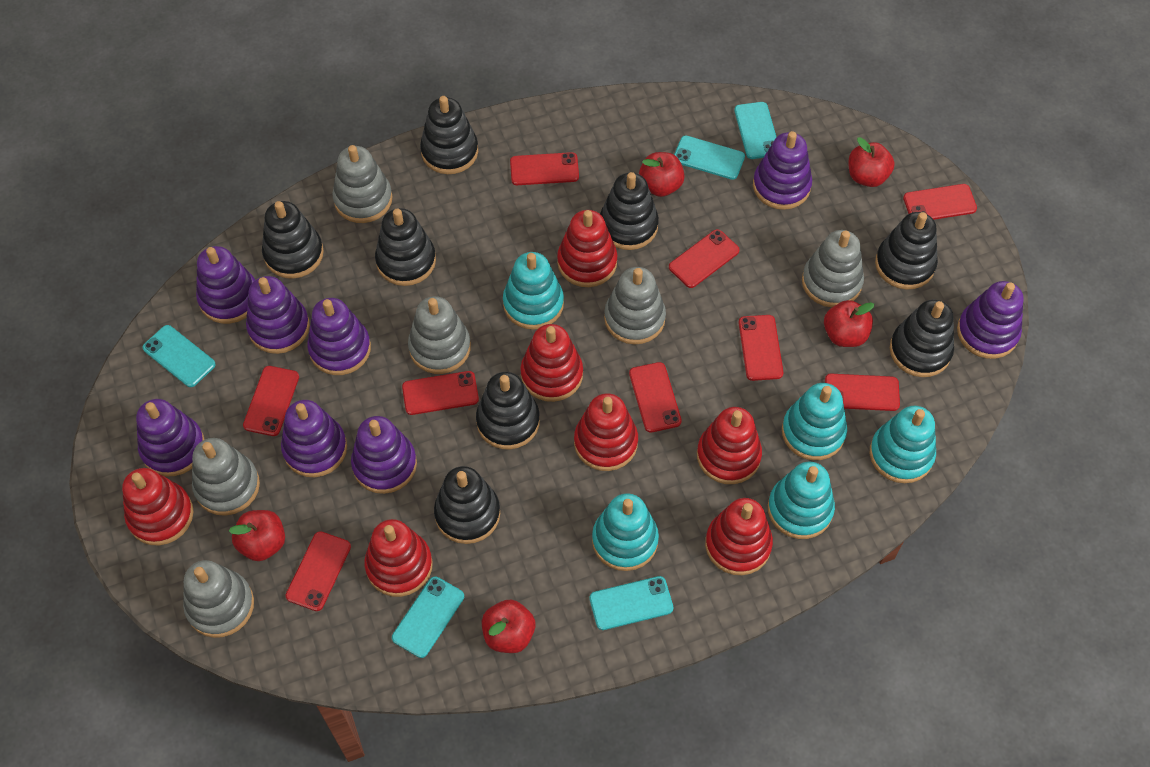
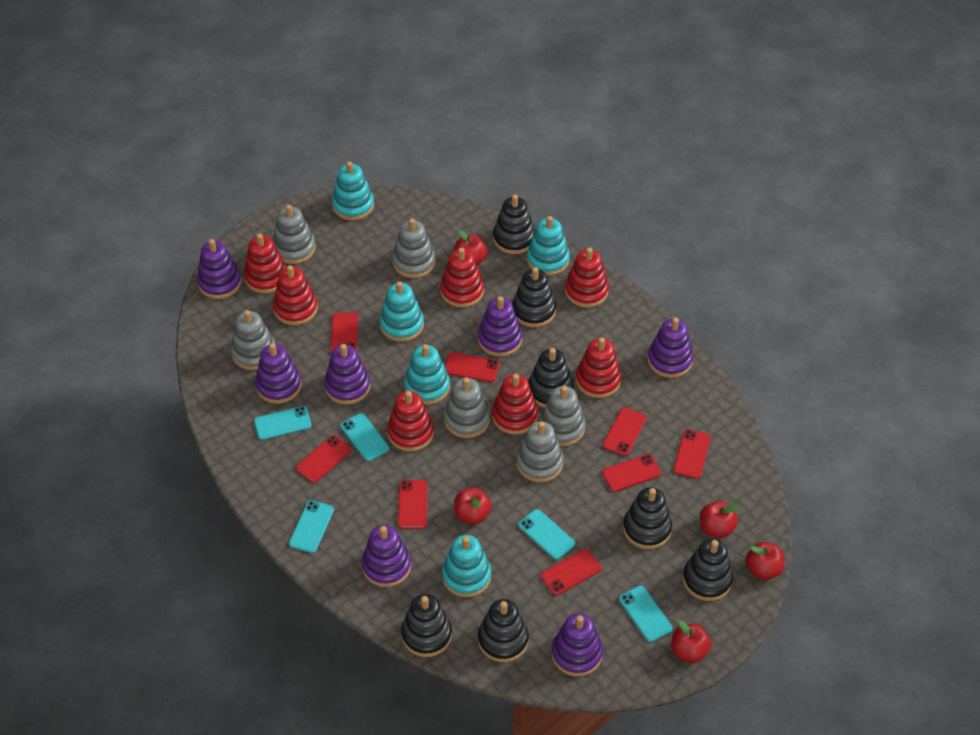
black stacking toy: 8 -> 7
purple stacking toy: 8 -> 7
red phone: 9 -> 8

